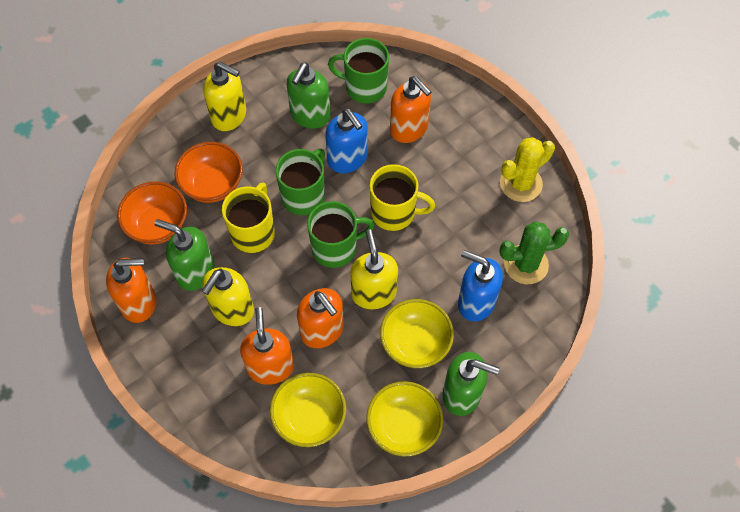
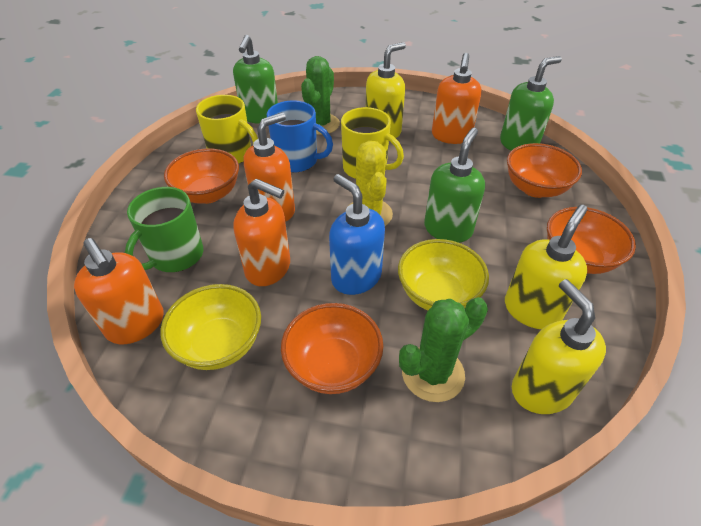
blue mug: 0 -> 1
blue soap dispenser: 2 -> 1
green cactus: 1 -> 2
green mug: 3 -> 1
orange bowl: 2 -> 4
yellow bowl: 3 -> 2

